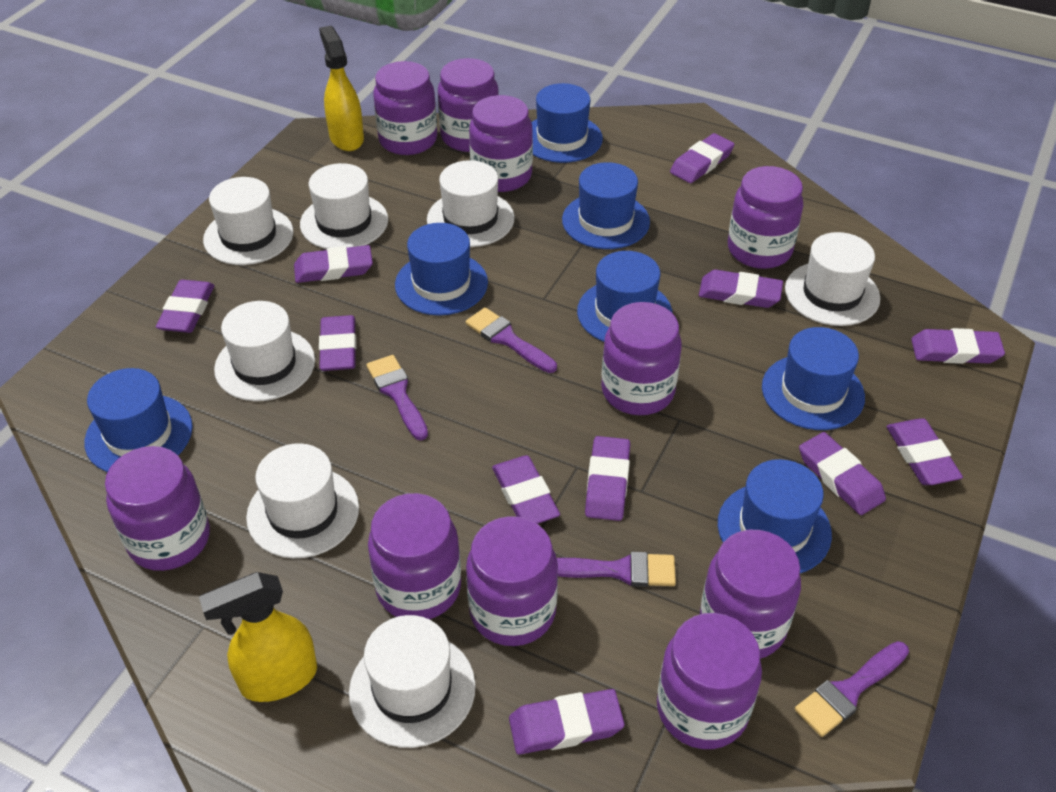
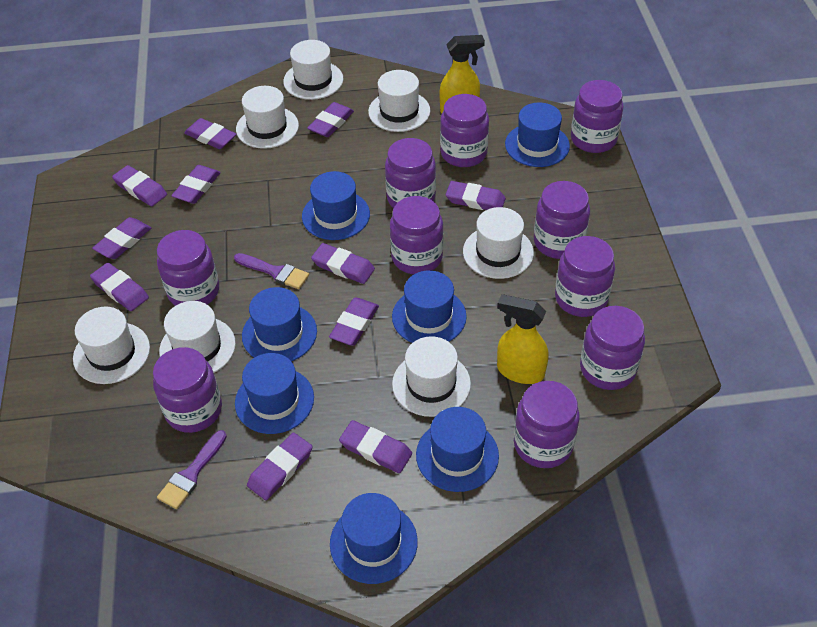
purple brush: 4 -> 2

